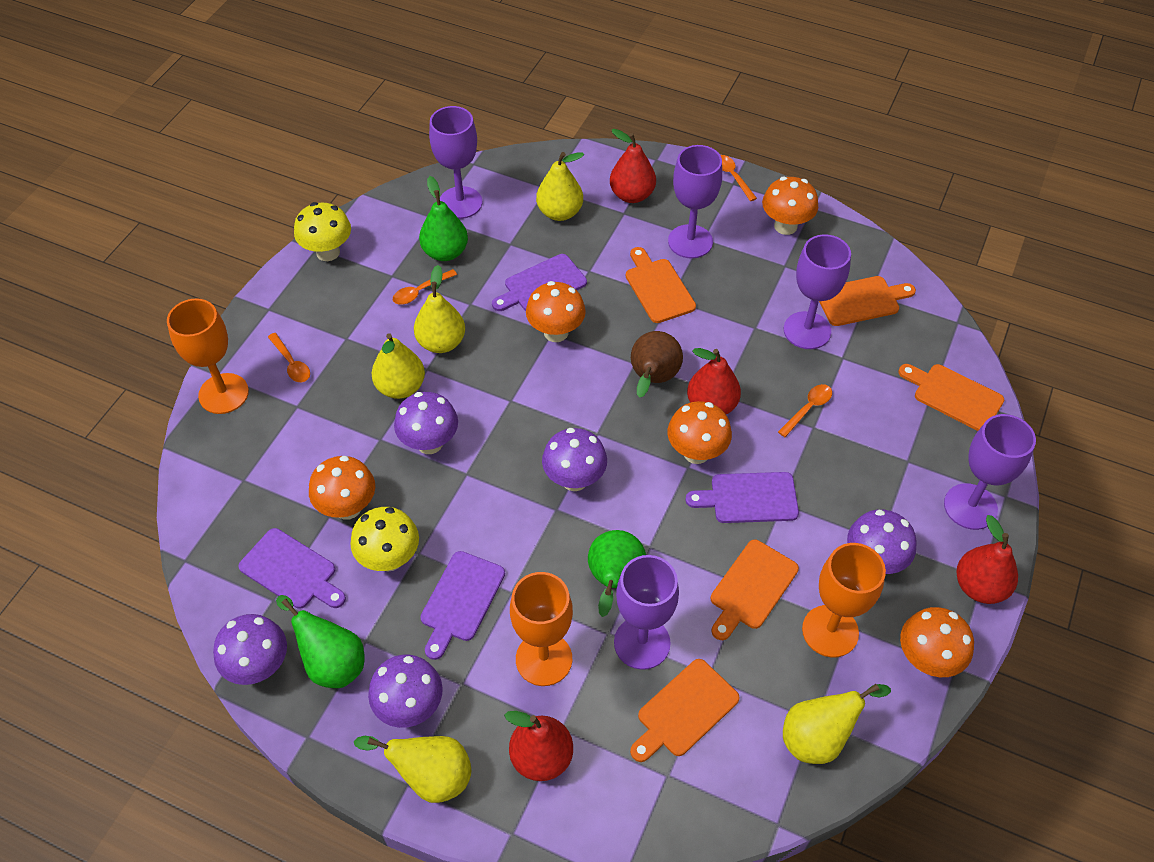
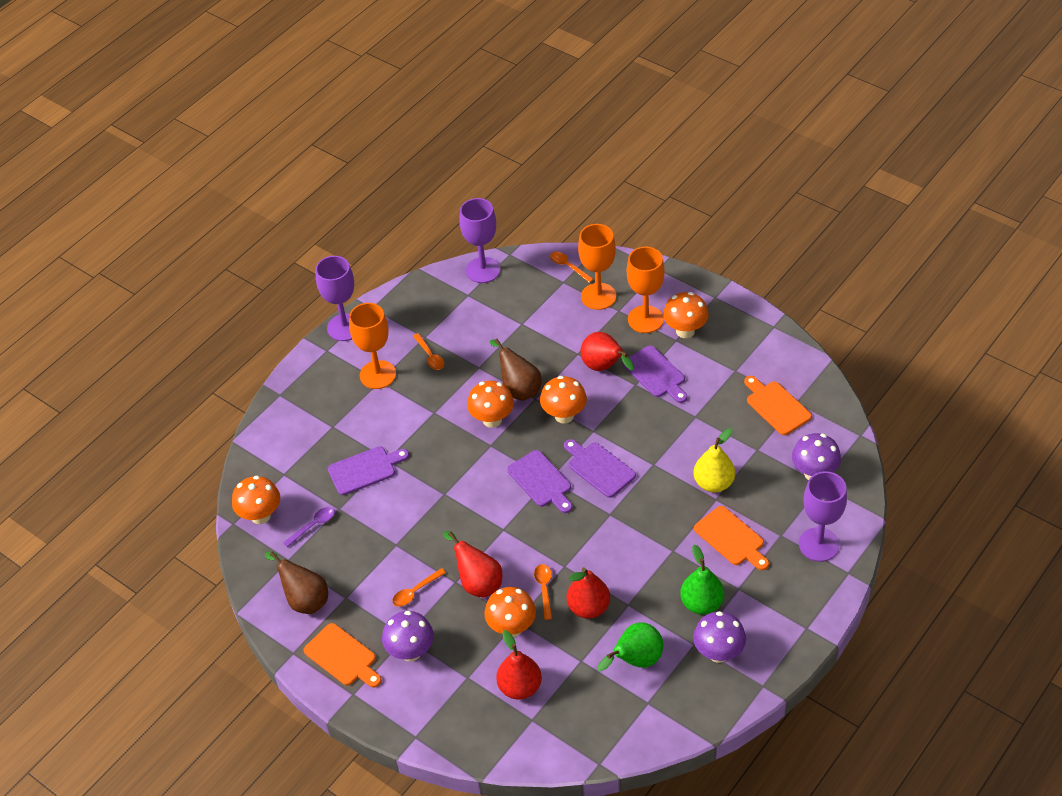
brown pear: 1 -> 2
green pear: 3 -> 2
orange cutting board: 5 -> 3
purple goblet: 5 -> 3
purple mushroom: 5 -> 3
purple spoon: 0 -> 1
yellow mushroom: 2 -> 0
yellow pear: 5 -> 1

